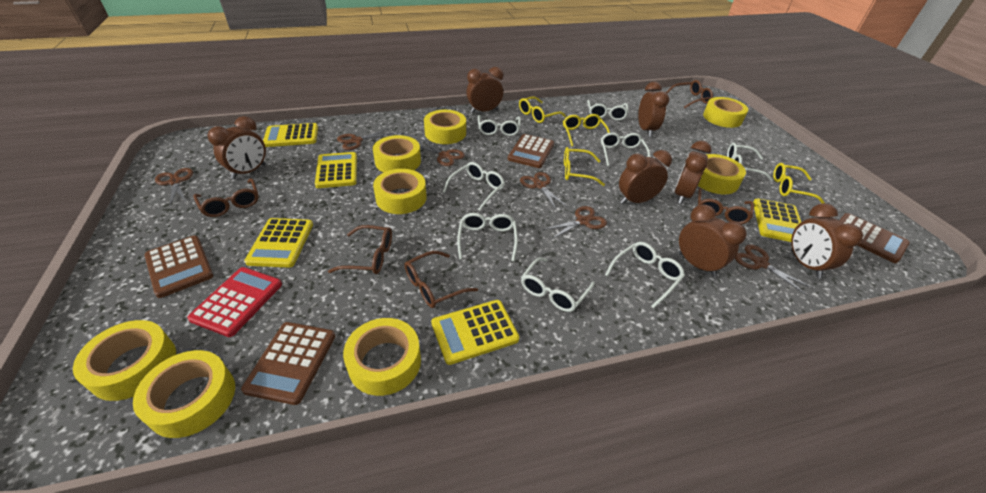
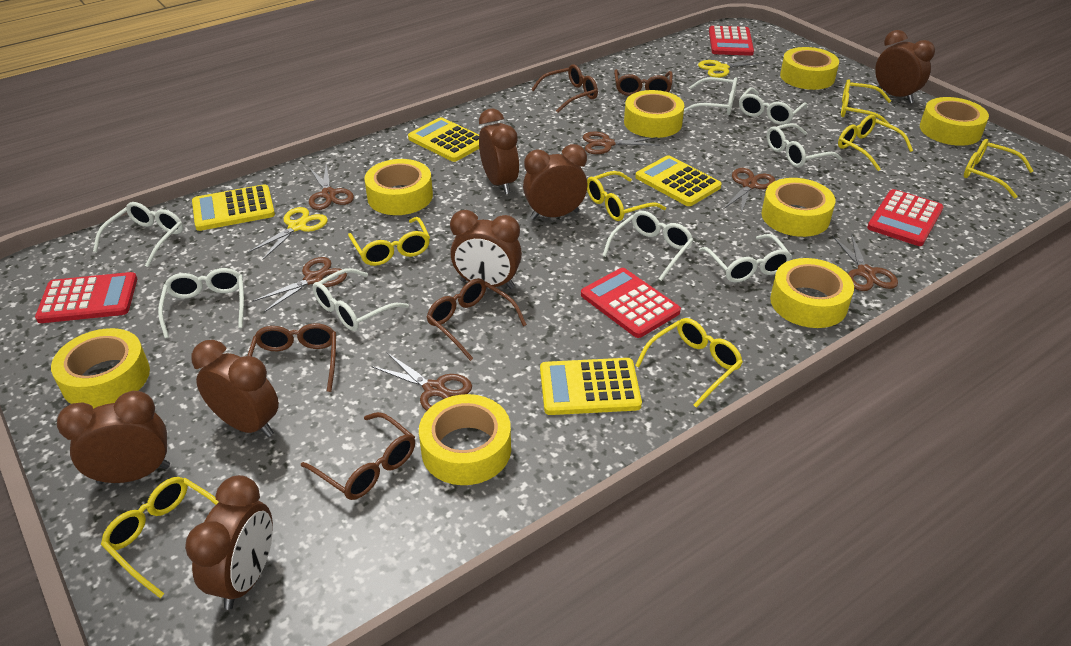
brown calculator: 4 -> 0
red calculator: 1 -> 4
yellow calculator: 5 -> 4
yellow glasses: 4 -> 7
yellow scissors: 0 -> 2

